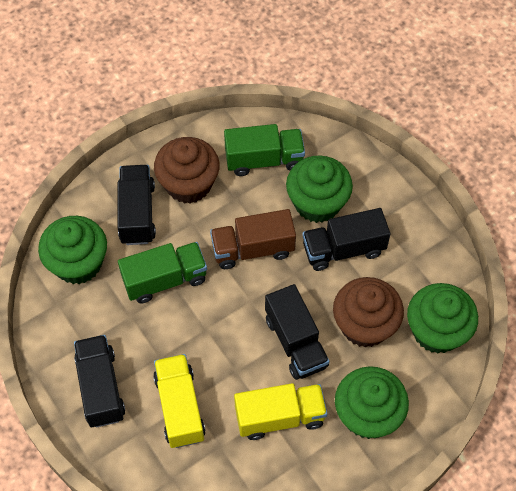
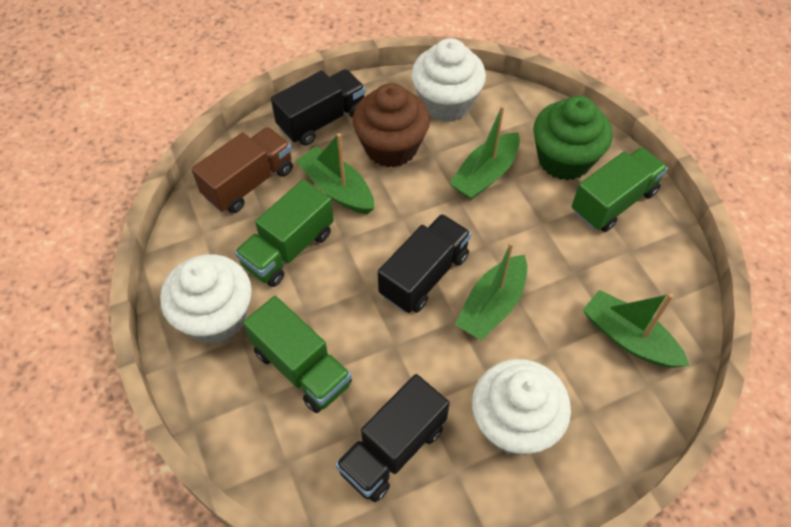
black truck: 4 -> 3
brown cupcake: 2 -> 1
green boat: 0 -> 4
green cupcake: 4 -> 1
green truck: 2 -> 3
white cupcake: 0 -> 3
yellow truck: 2 -> 0

